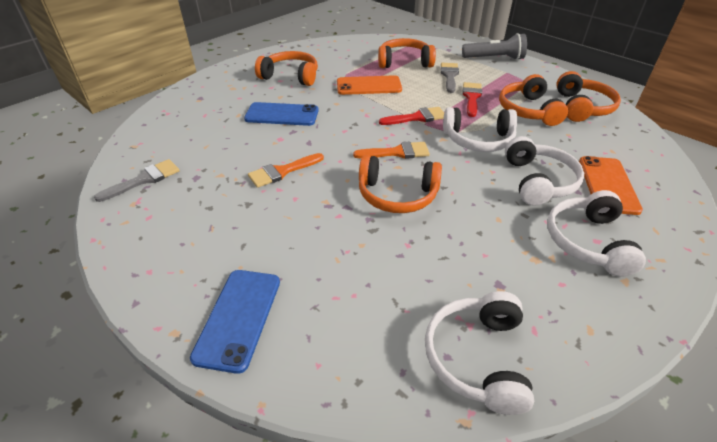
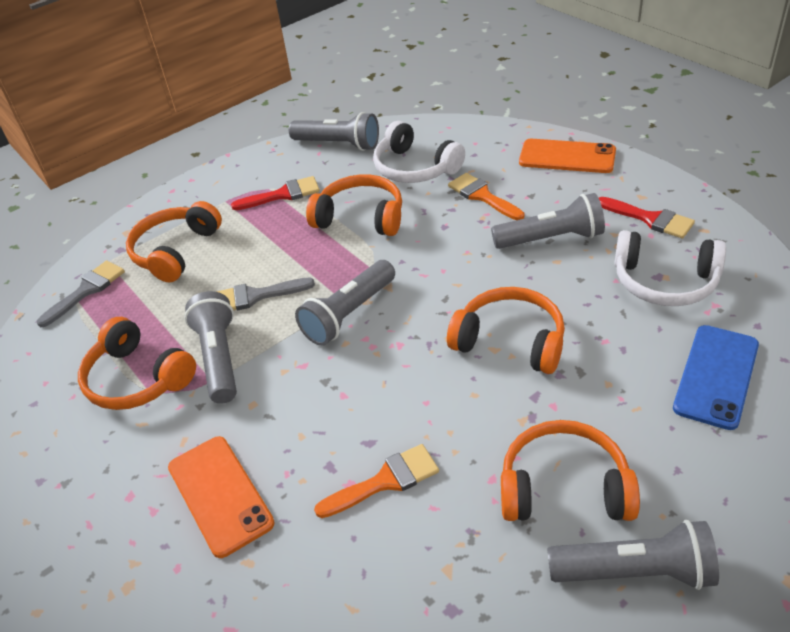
blue phone: 2 -> 1
grey flashlight: 1 -> 5
white headphones: 4 -> 2

